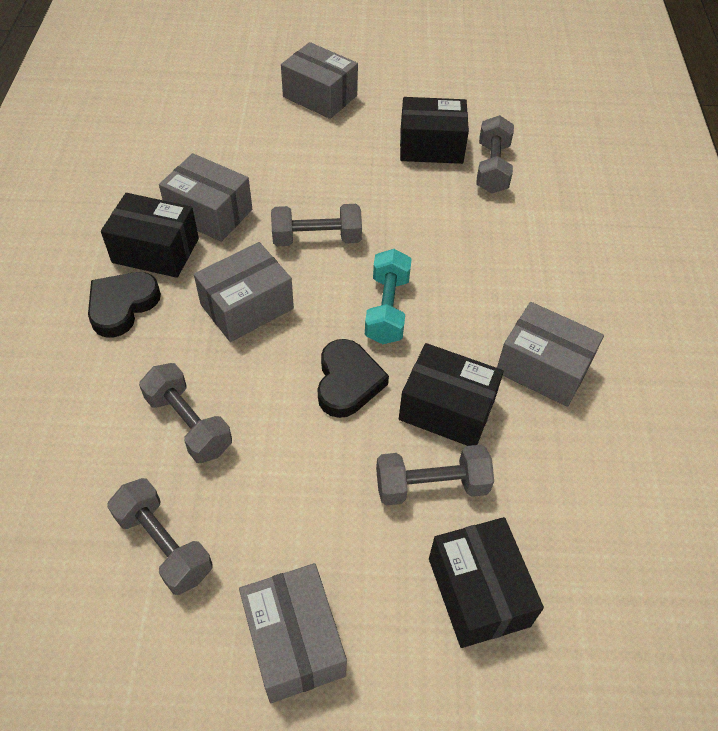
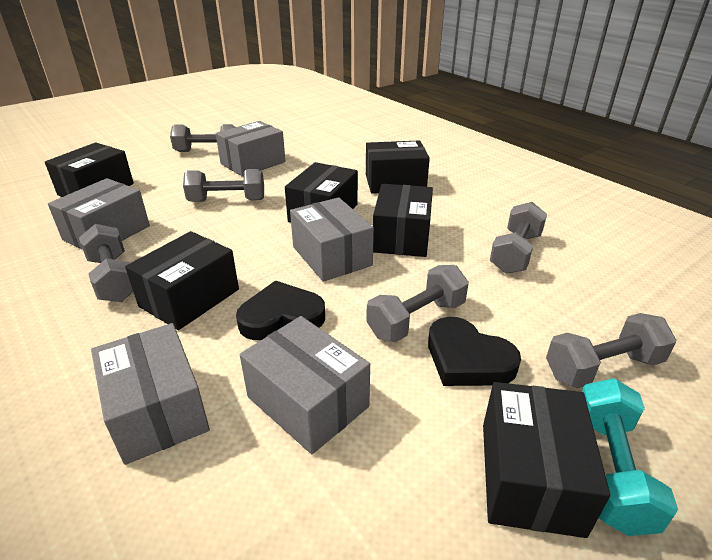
black box: 4 -> 6
grey dumbbell: 5 -> 6

